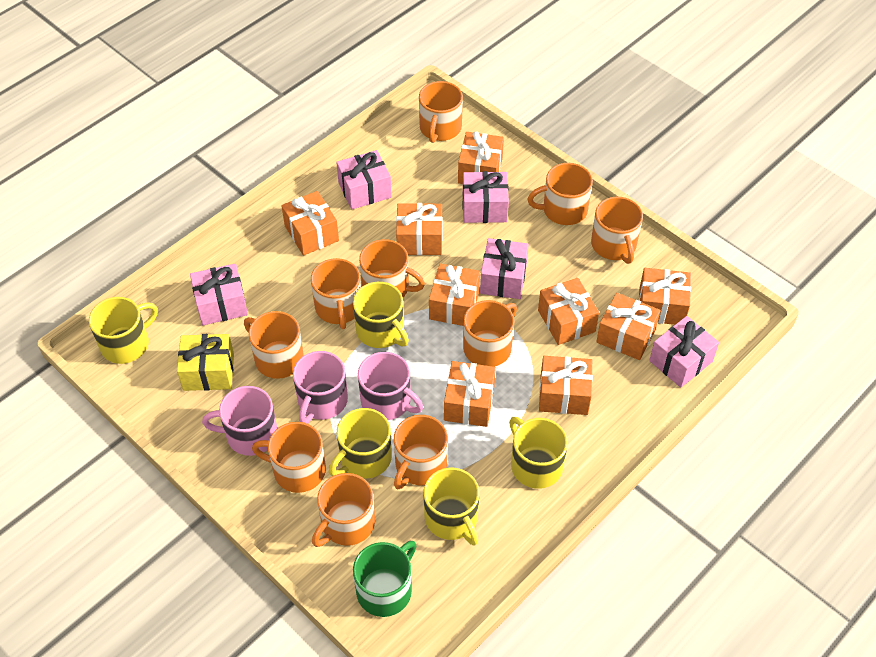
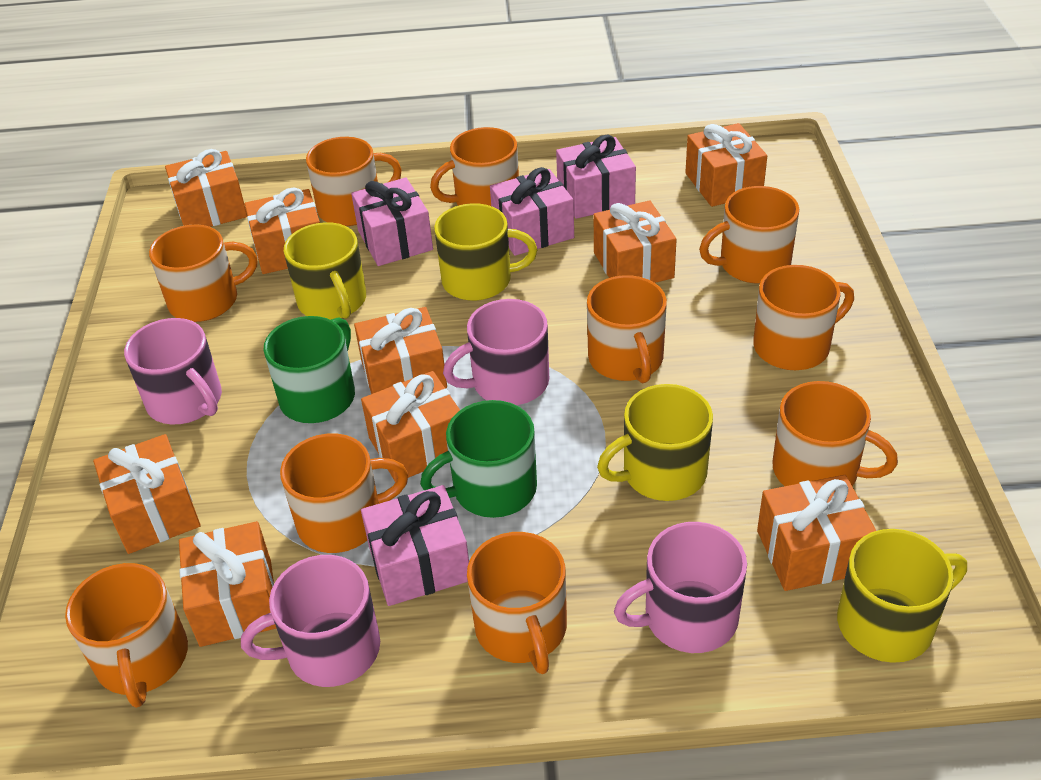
green mug: 1 -> 2
pink gift: 5 -> 4
pink mug: 3 -> 4
yellow gift: 1 -> 0
yellow mug: 5 -> 4

